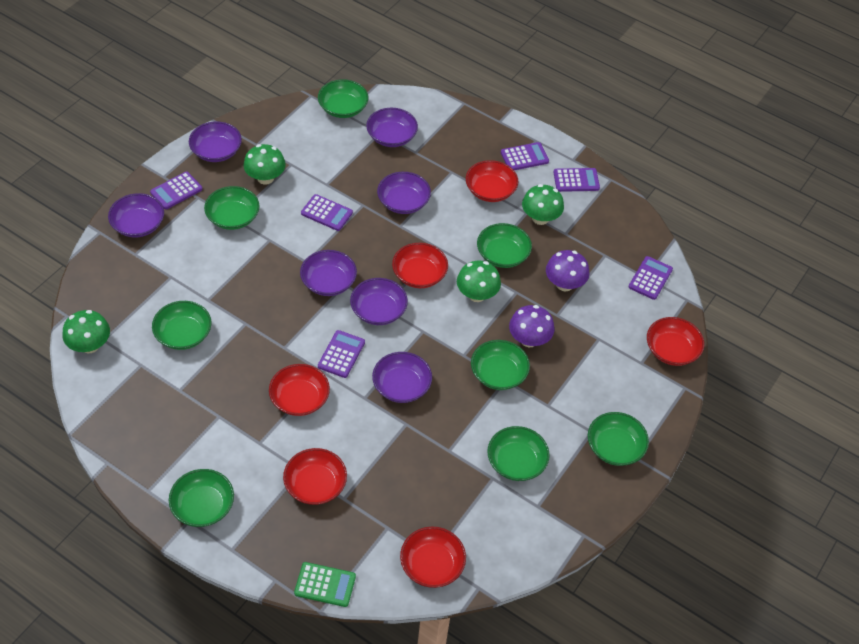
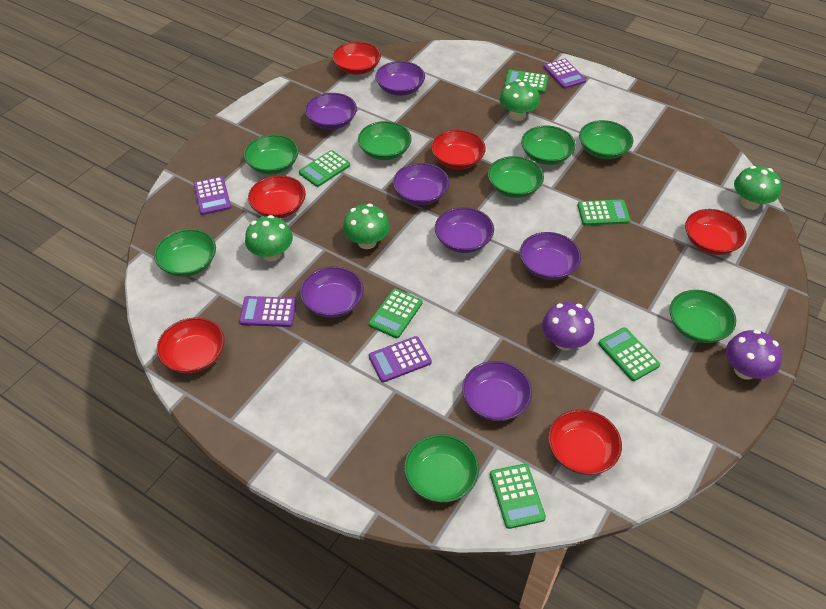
green calculator: 1 -> 6
purple calculator: 6 -> 4

